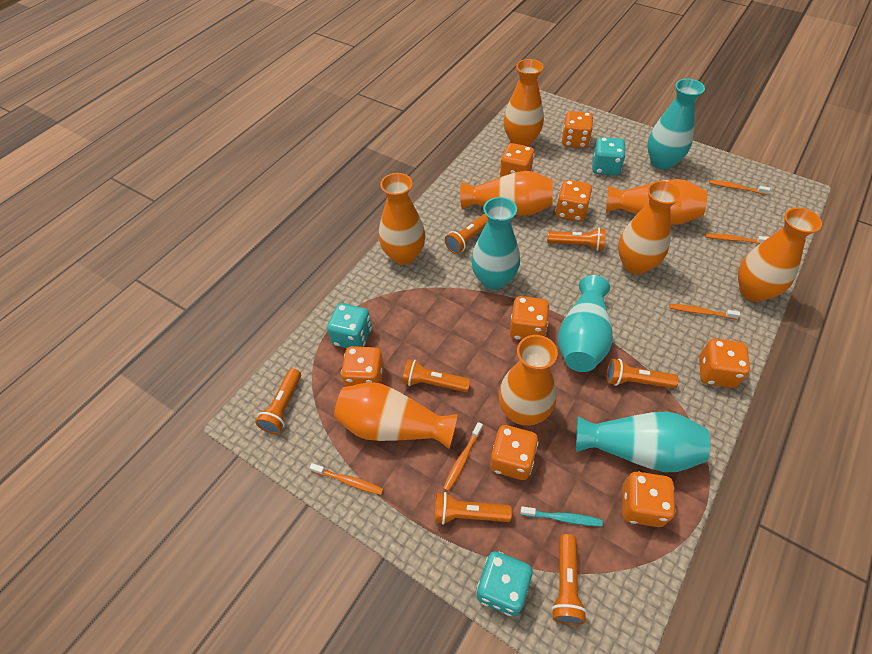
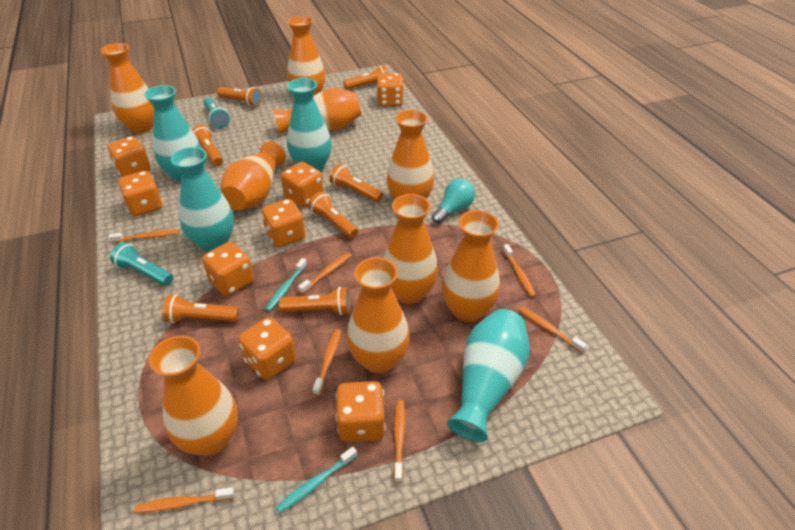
orange toothbrush: 5 -> 7
orange vase: 8 -> 9
turquoise dice: 3 -> 0
turquoise flashlight: 0 -> 2
turquoise light bulb: 0 -> 1
turquoise toothbrush: 1 -> 2

